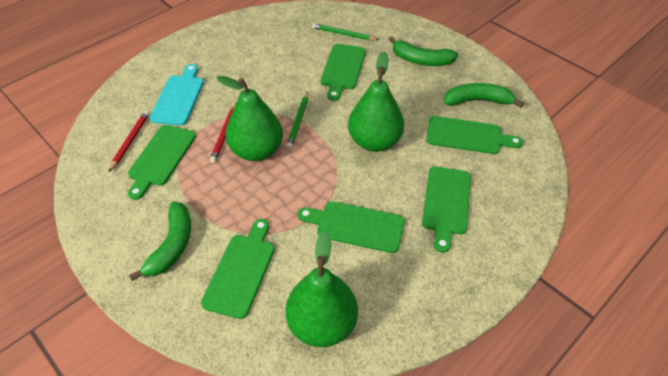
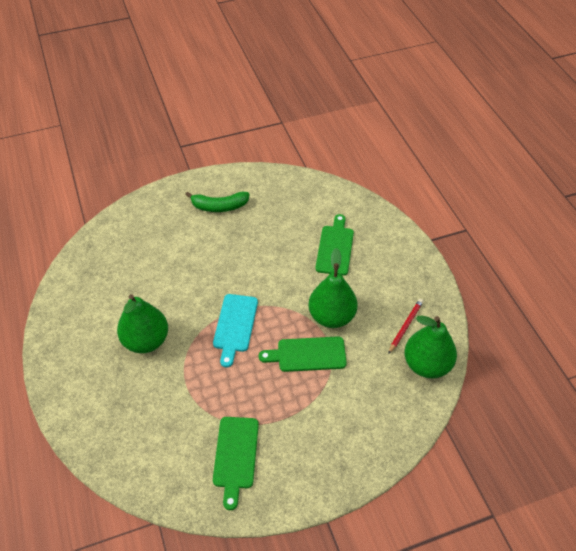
green banana: 3 -> 1
green cutting board: 6 -> 3
green pencil: 2 -> 0
red pencil: 2 -> 1

